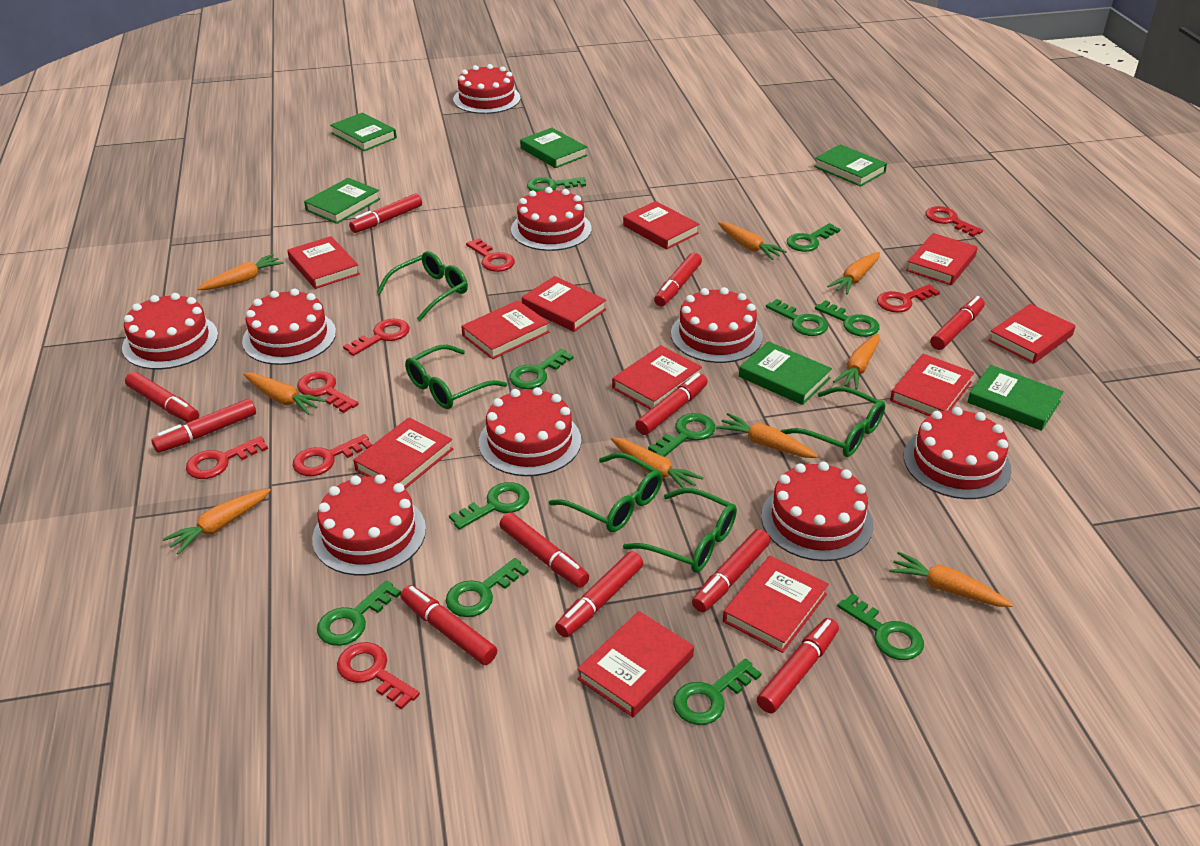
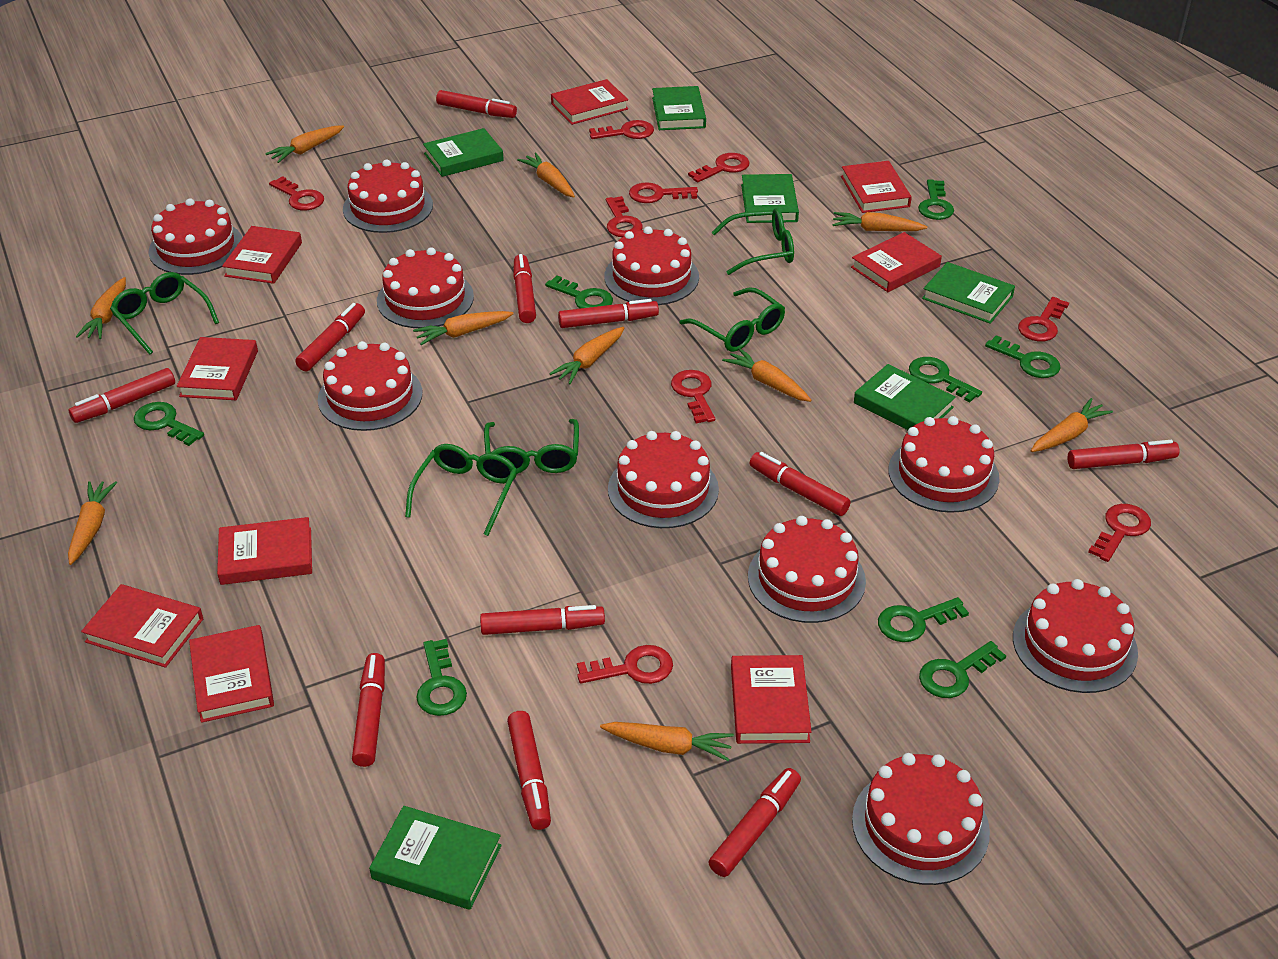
green key: 11 -> 8
orange carrot: 9 -> 10
red book: 11 -> 9
red cake: 9 -> 10
red key: 8 -> 9

